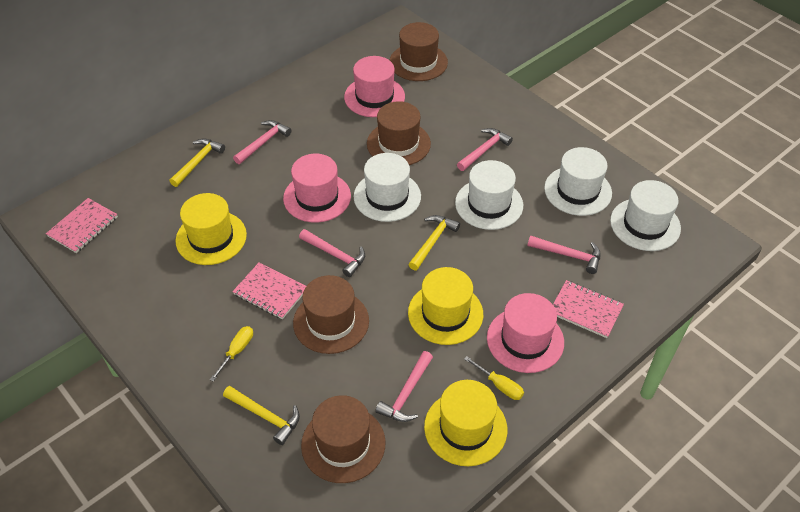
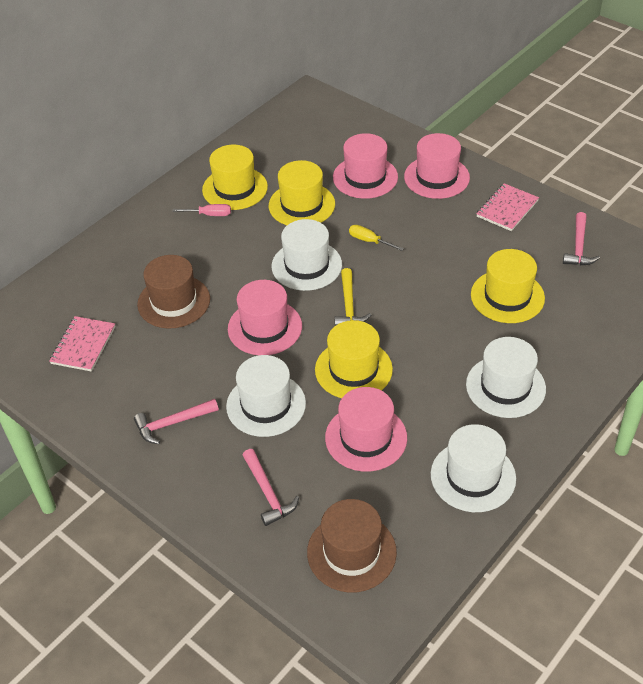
brown hat: 4 -> 2
pink hammer: 5 -> 3
pink hat: 3 -> 4
pink notebook: 3 -> 2
pink screwdriver: 0 -> 1
yellow hammer: 3 -> 1
yellow hat: 3 -> 4
yellow screwdriver: 2 -> 1

